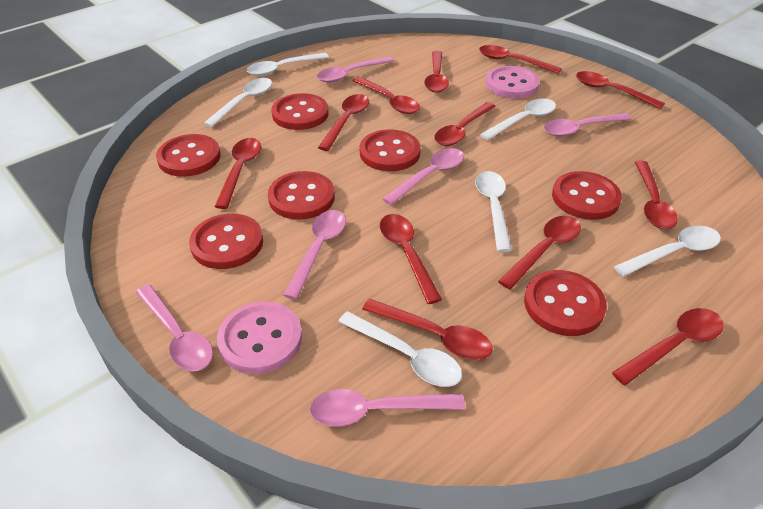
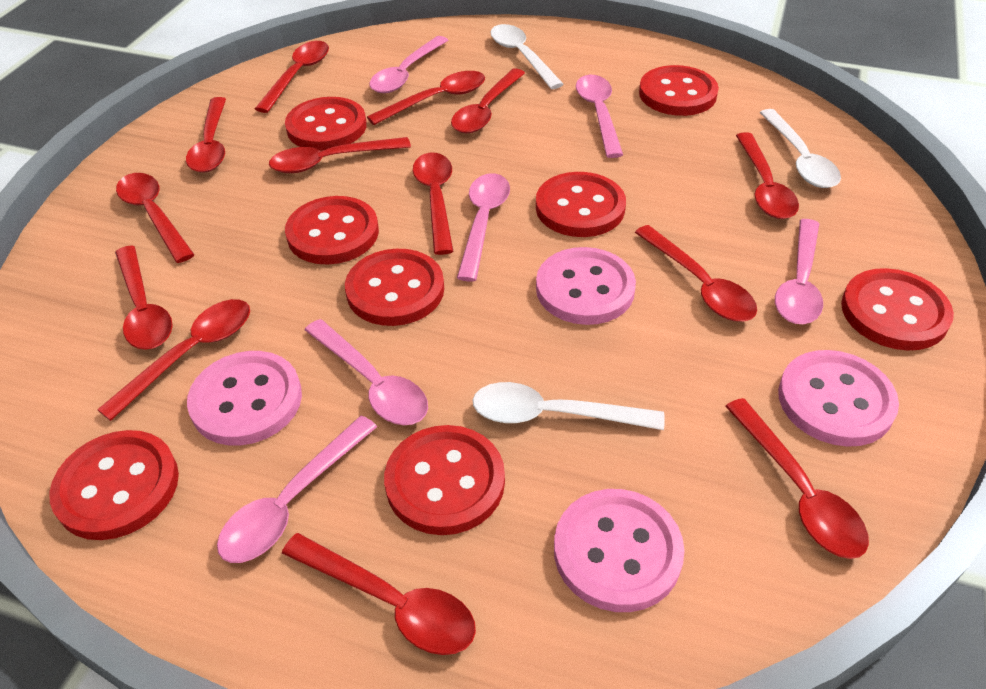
pink button: 2 -> 4
red button: 7 -> 8
red spoon: 12 -> 13
white spoon: 6 -> 3

